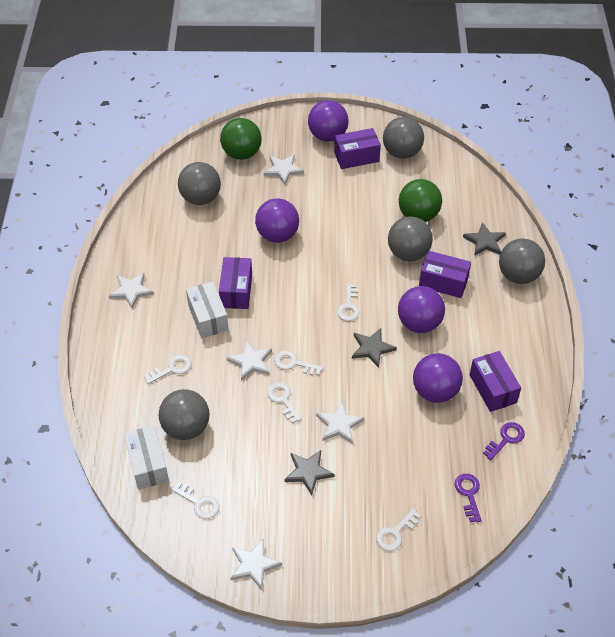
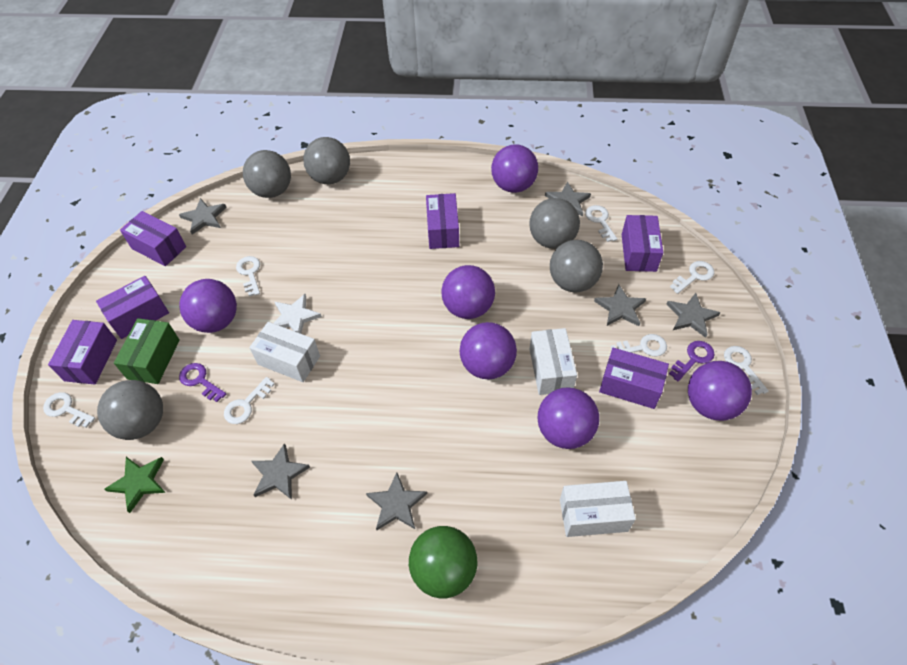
green ball: 2 -> 1
green box: 0 -> 1
green star: 0 -> 1
grey star: 3 -> 6
purple ball: 4 -> 6
purple box: 4 -> 6
white box: 2 -> 3
white key: 6 -> 7
white star: 5 -> 1

